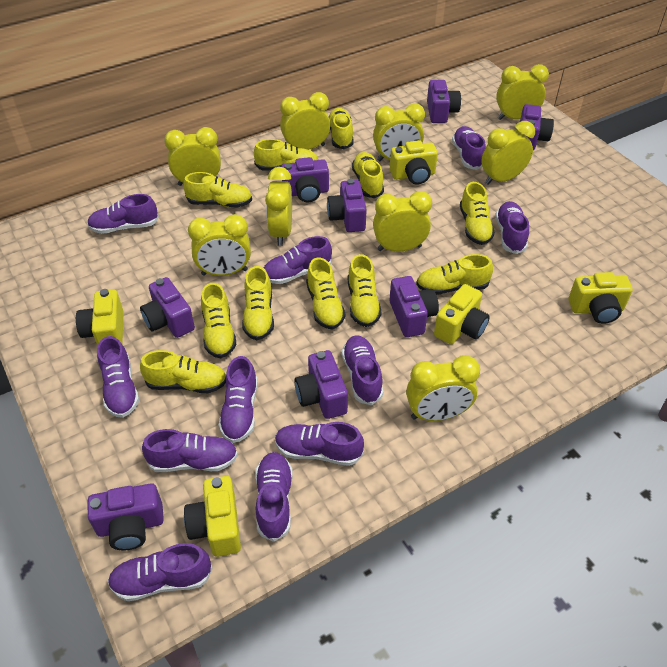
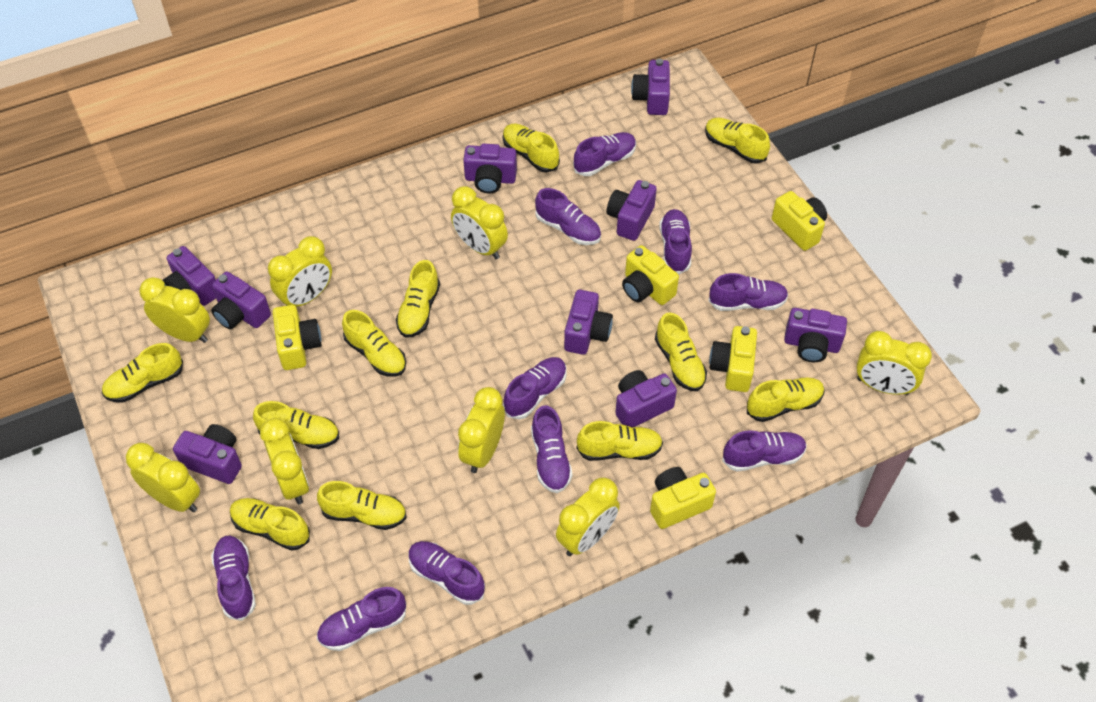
purple camera: 8 -> 9
purple shoe: 11 -> 10
yellow clock: 9 -> 8

